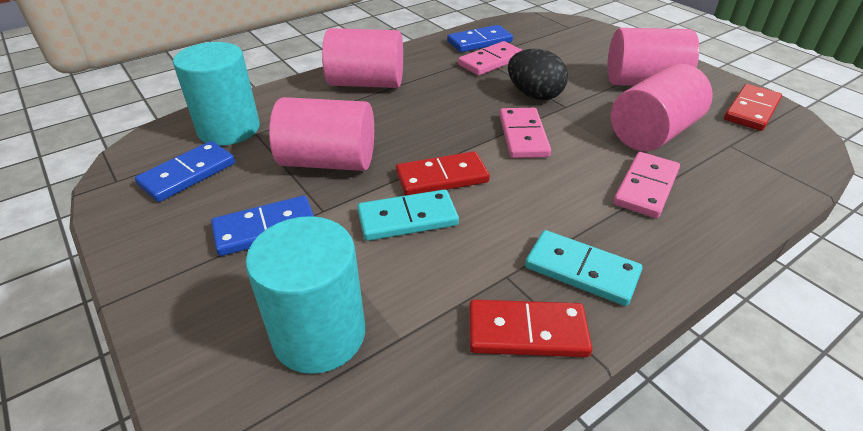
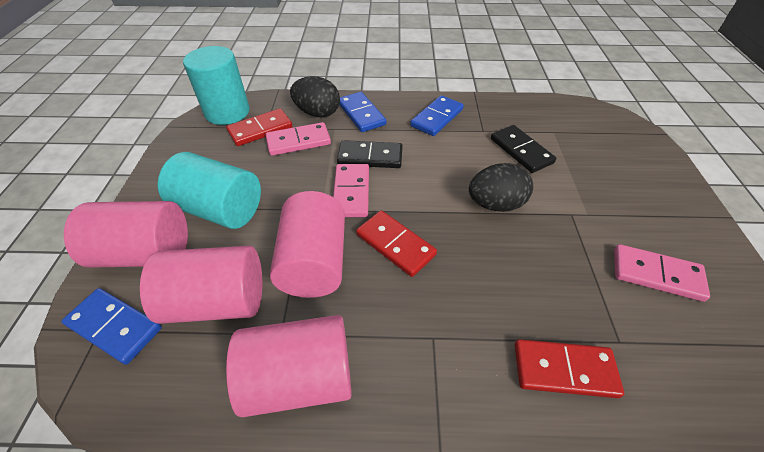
black domino: 0 -> 2
black egg: 1 -> 2
turquoise domino: 2 -> 0

